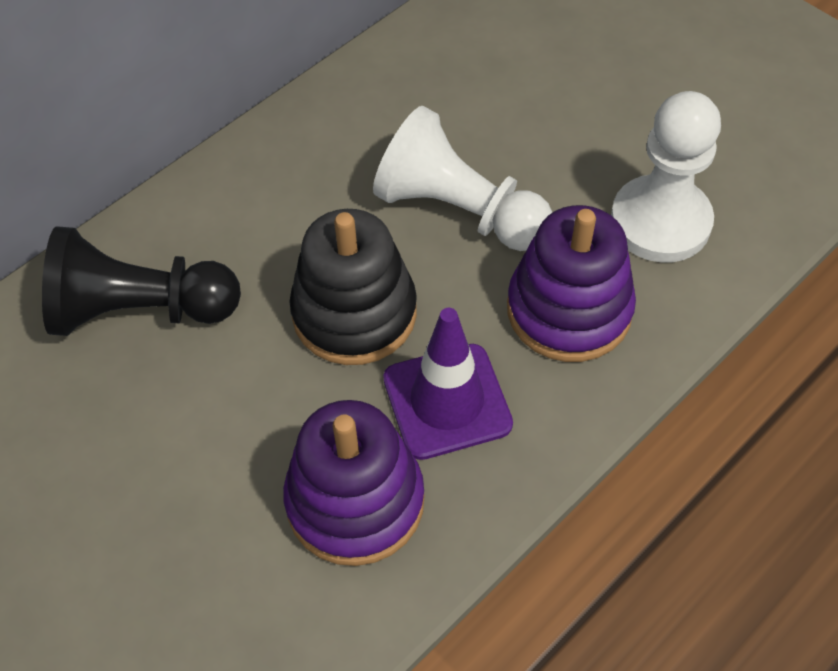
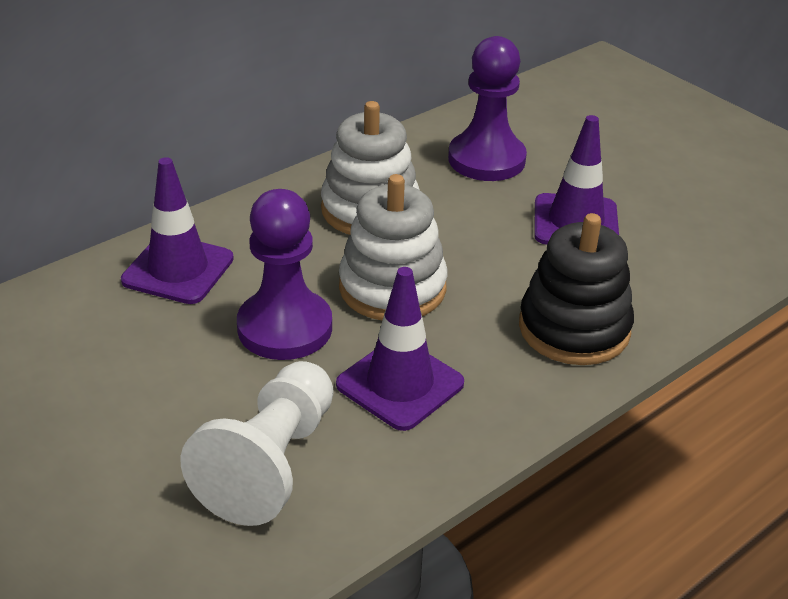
black pawn: 1 -> 0
purple pawn: 0 -> 2
purple stacking toy: 2 -> 0
purple traffic cone: 1 -> 3
white pawn: 2 -> 1
white stacking toy: 0 -> 2

